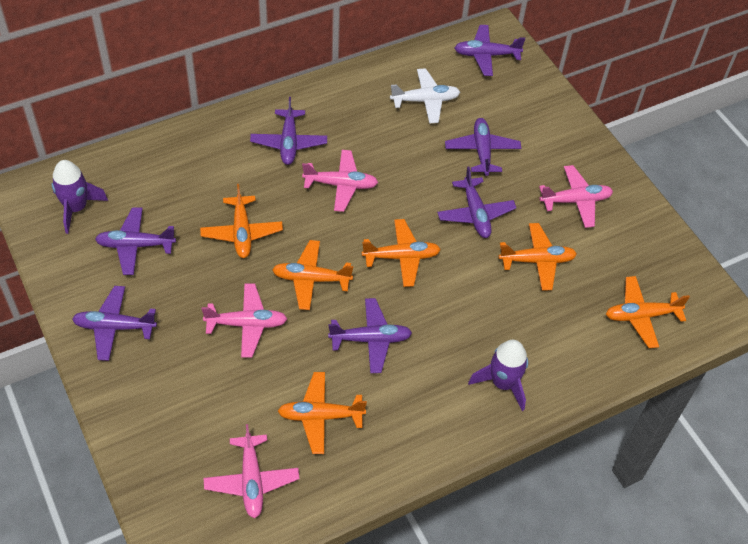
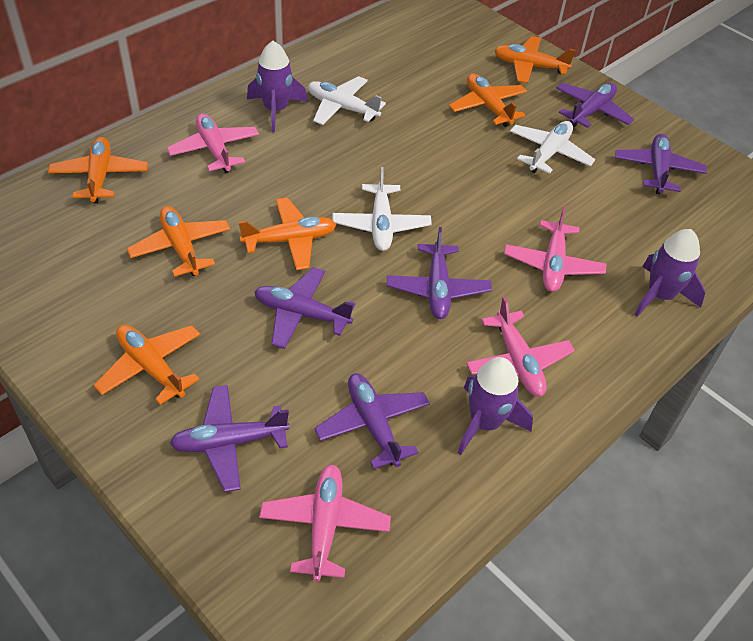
purple plane: 7 -> 6
purple rocket: 2 -> 3
white plane: 1 -> 3

